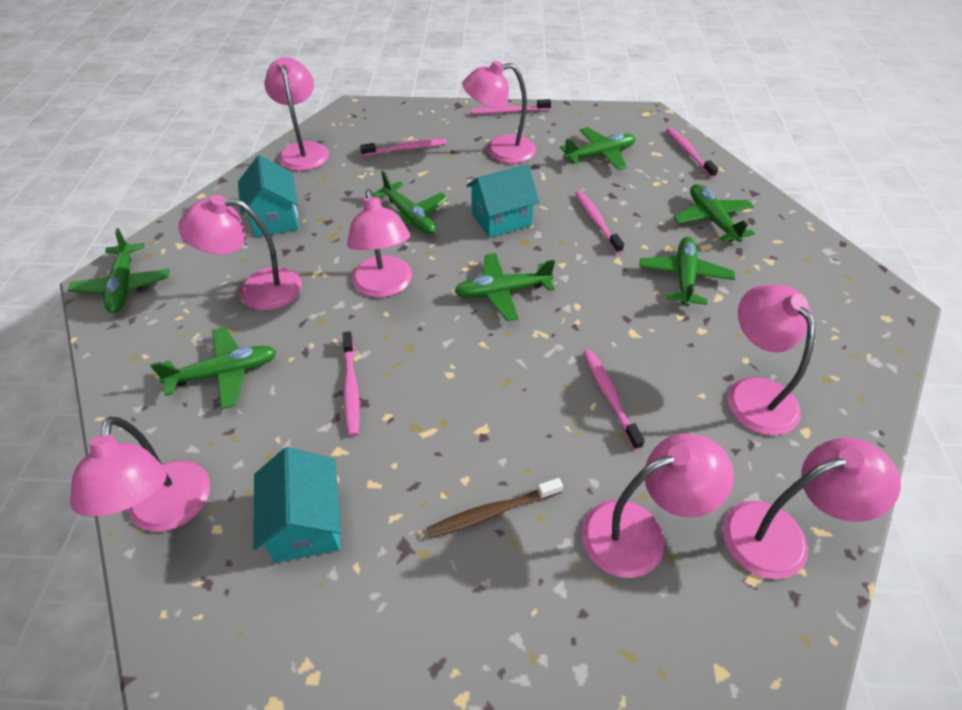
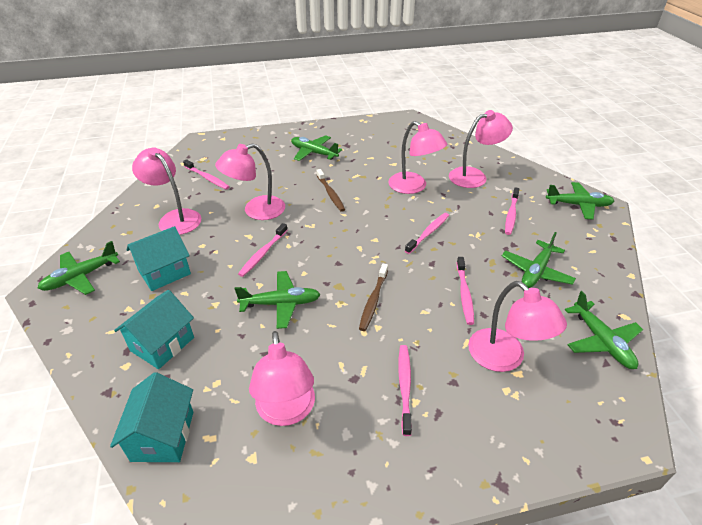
brown toothbrush: 1 -> 2
green plane: 7 -> 6
pink lamp: 8 -> 6

